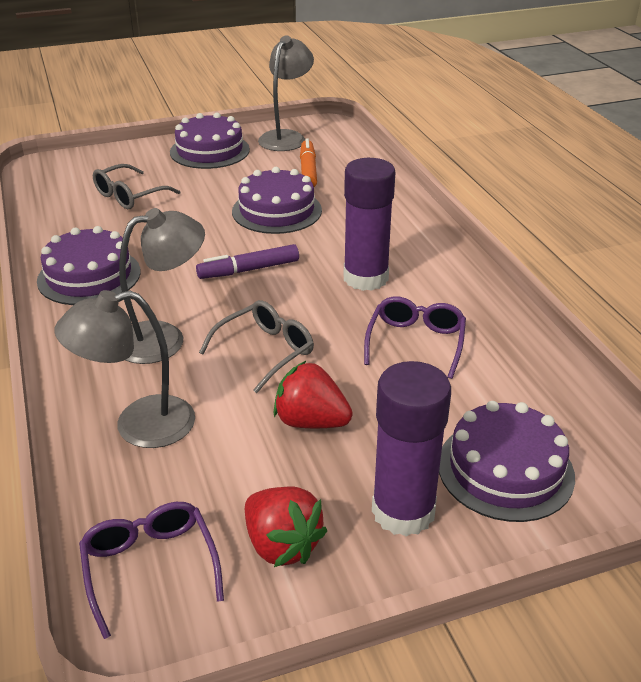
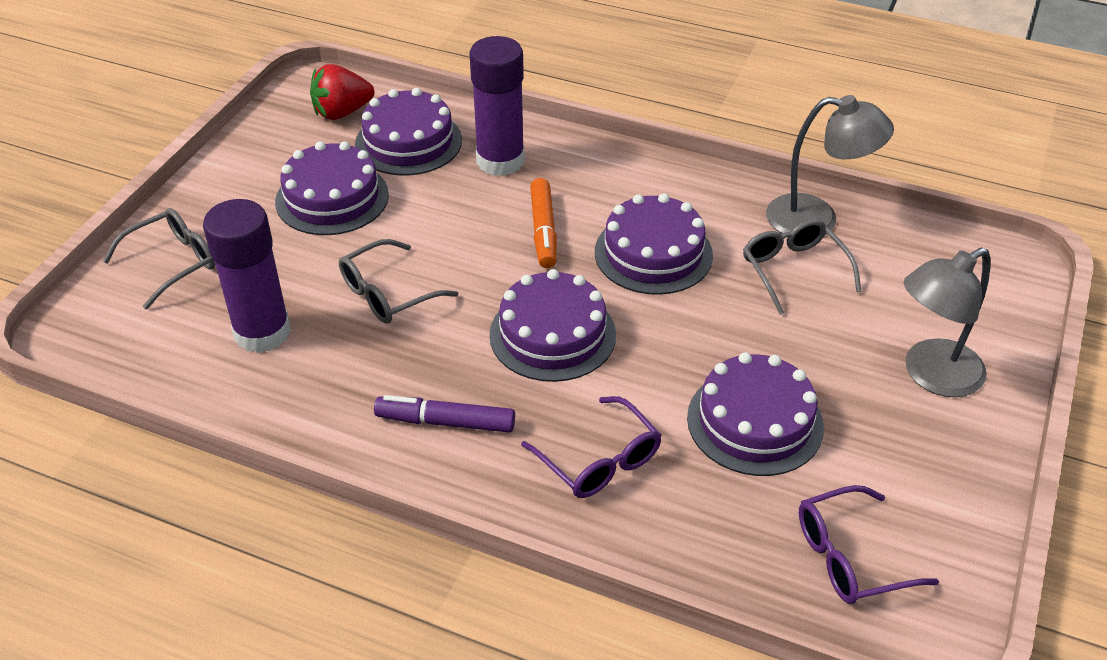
grey glasses: 2 -> 3
grey lamp: 3 -> 2
purple cake: 4 -> 5
red strawberry: 2 -> 1

